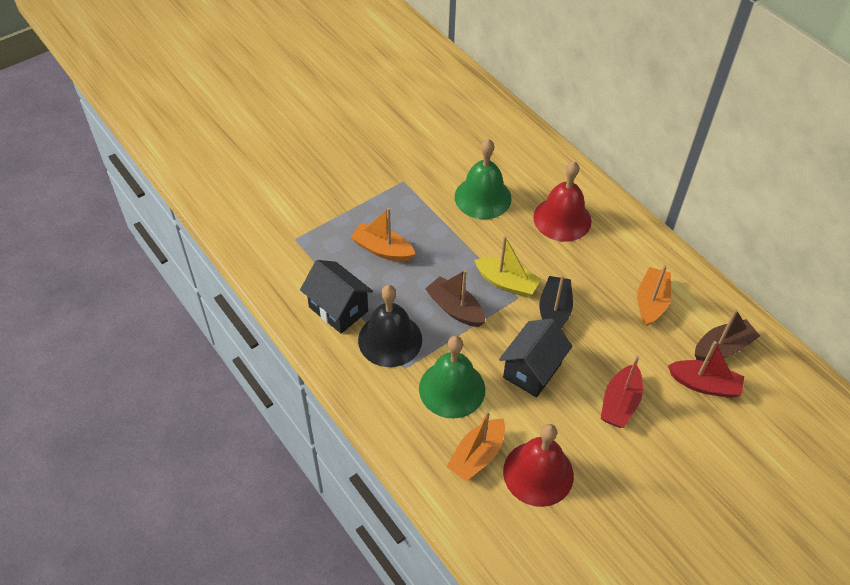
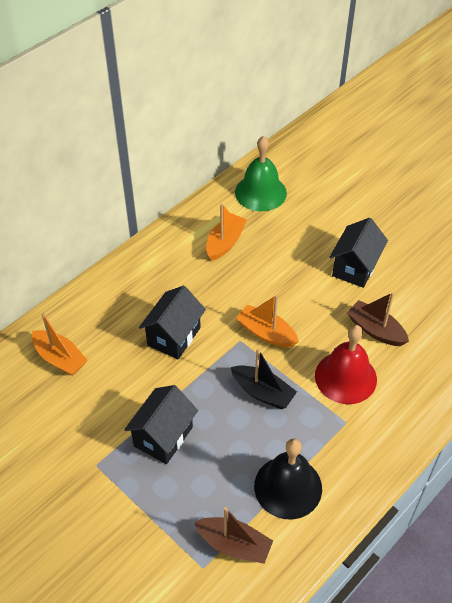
black house: 2 -> 3
green bell: 2 -> 1
red bell: 2 -> 1
red boat: 2 -> 0
yellow boat: 1 -> 0

